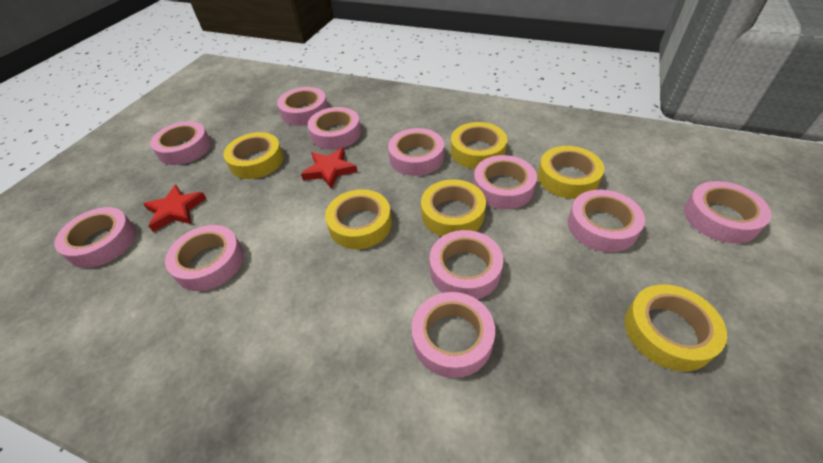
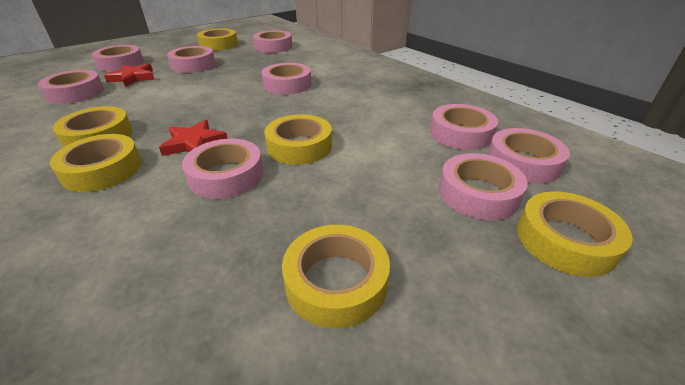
pink tape: 11 -> 9

